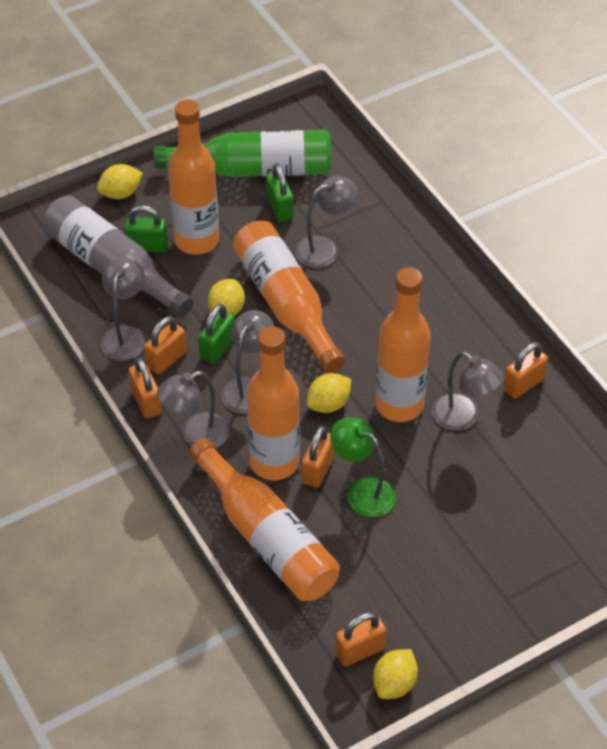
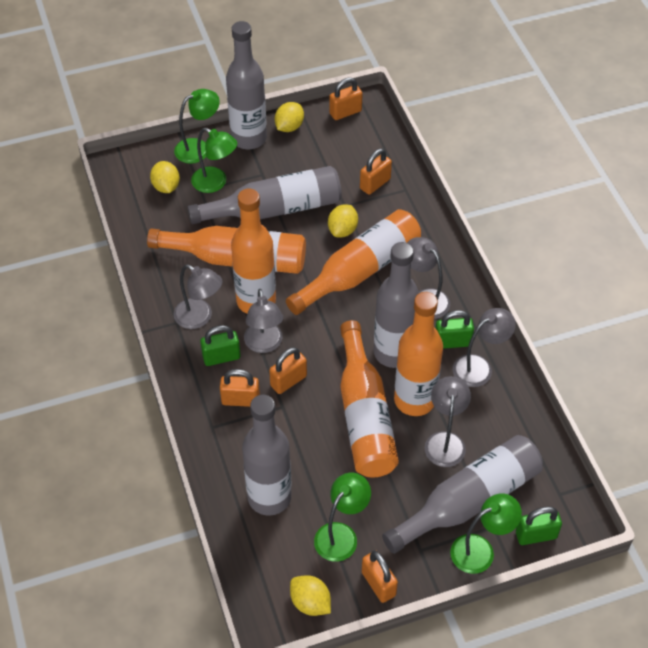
green bottle: 1 -> 0
green lamp: 1 -> 4
grey bottle: 1 -> 5

